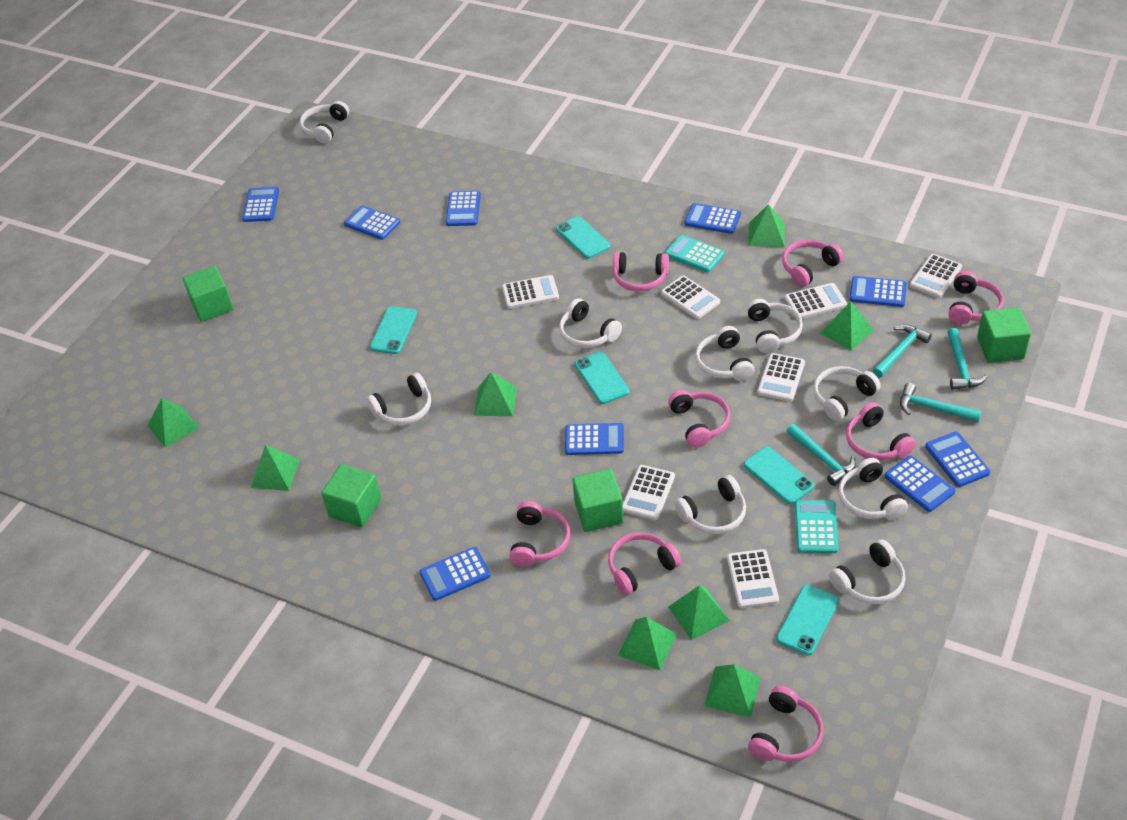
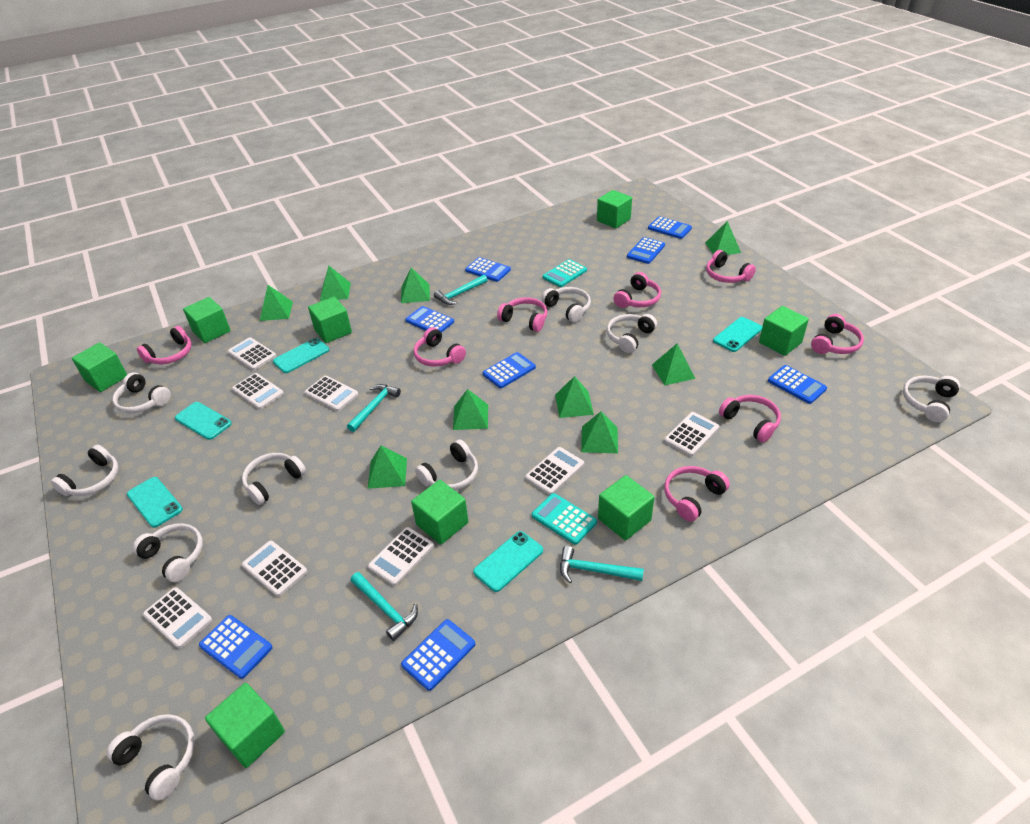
blue calculator: 9 -> 8
green cube: 4 -> 8
green pyramid: 8 -> 9
white calculator: 7 -> 8

